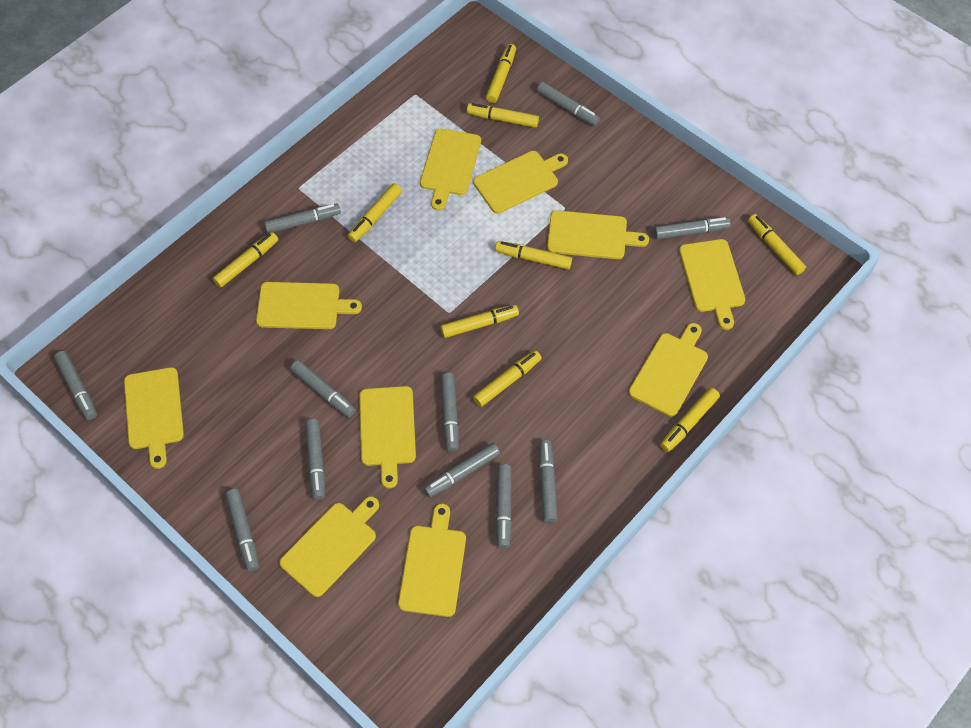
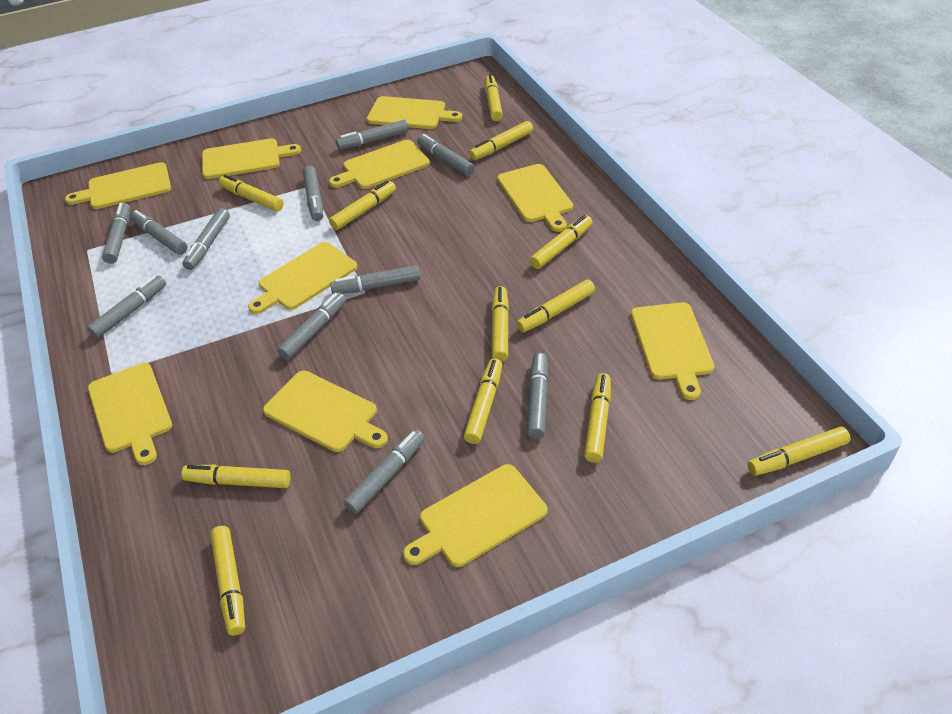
yellow marker: 9 -> 12

